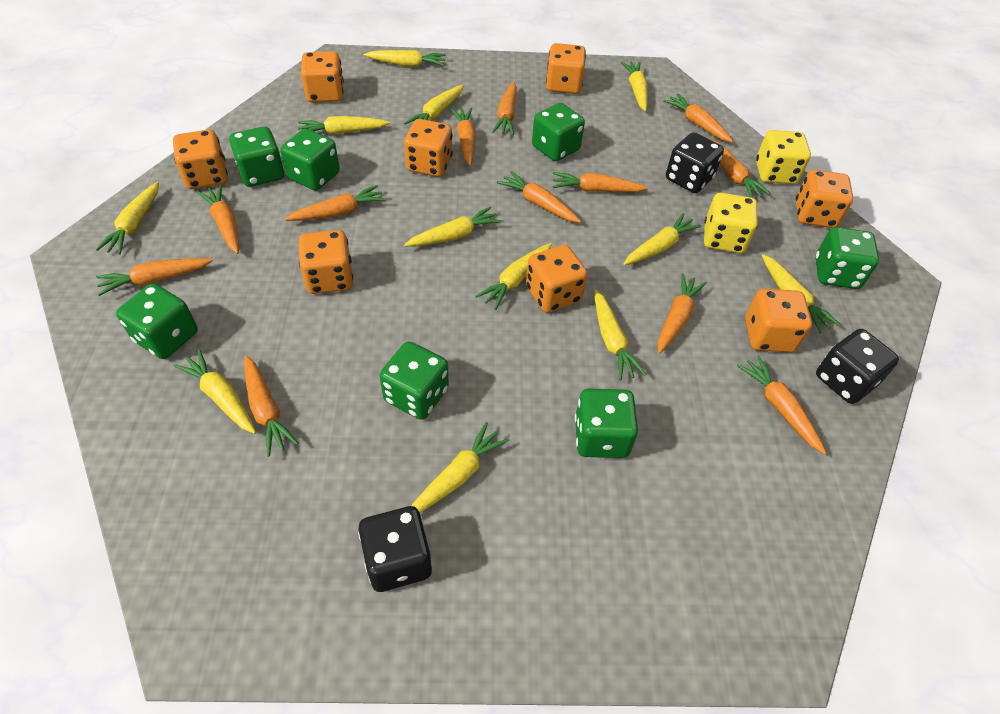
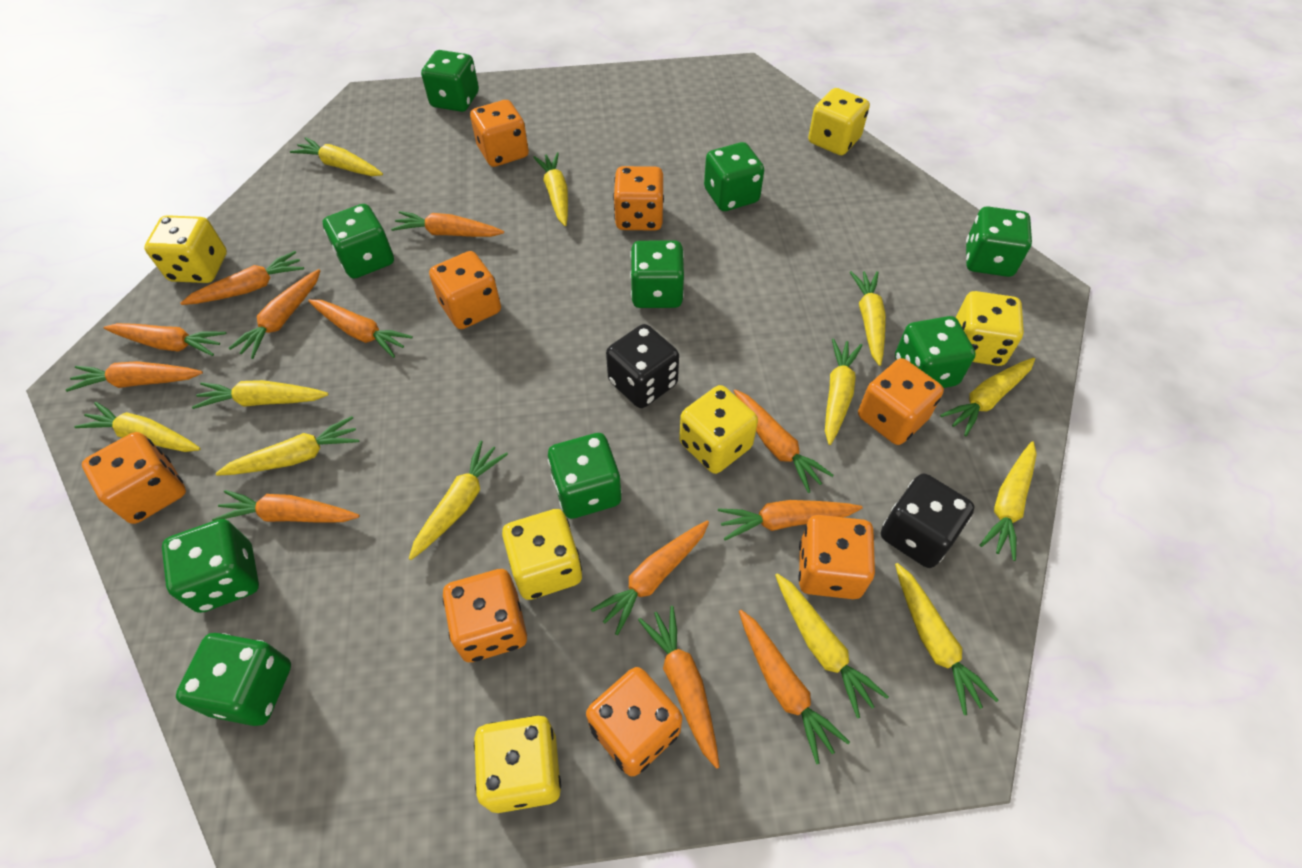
black dice: 3 -> 2
green dice: 7 -> 9
yellow dice: 2 -> 6

